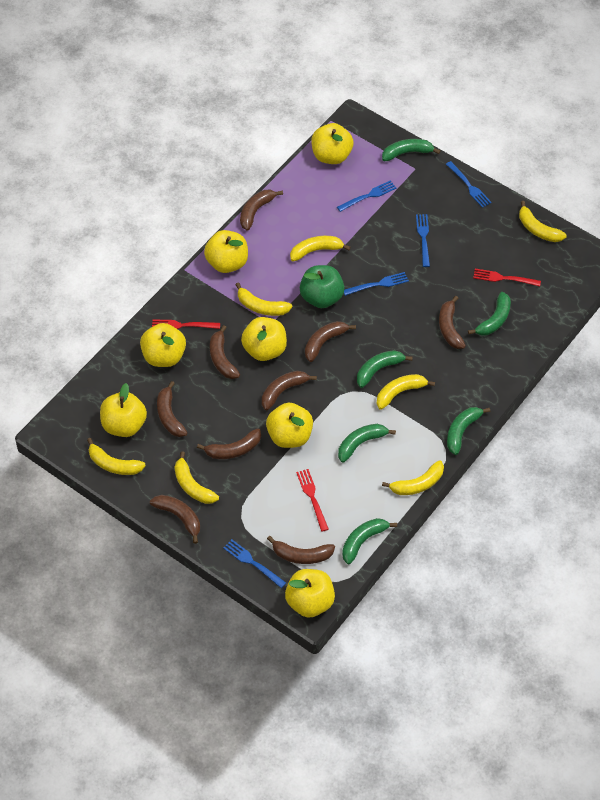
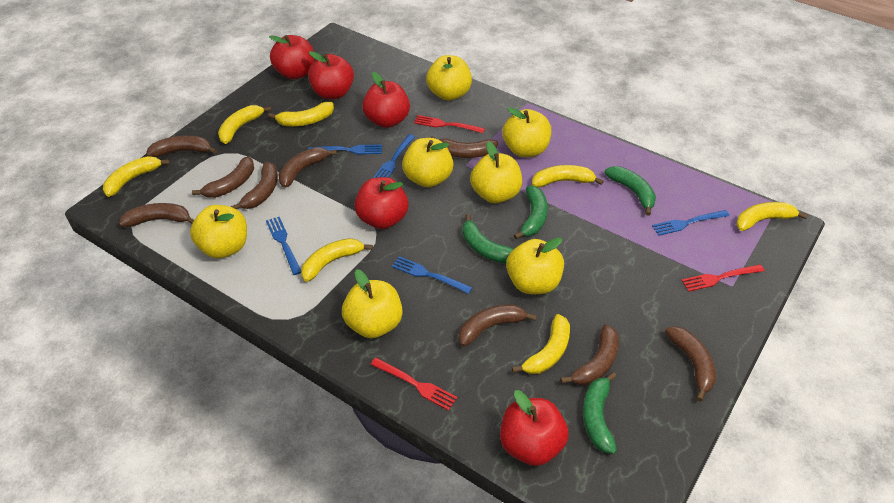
green apple: 1 -> 0
green banana: 6 -> 4
red apple: 0 -> 5

